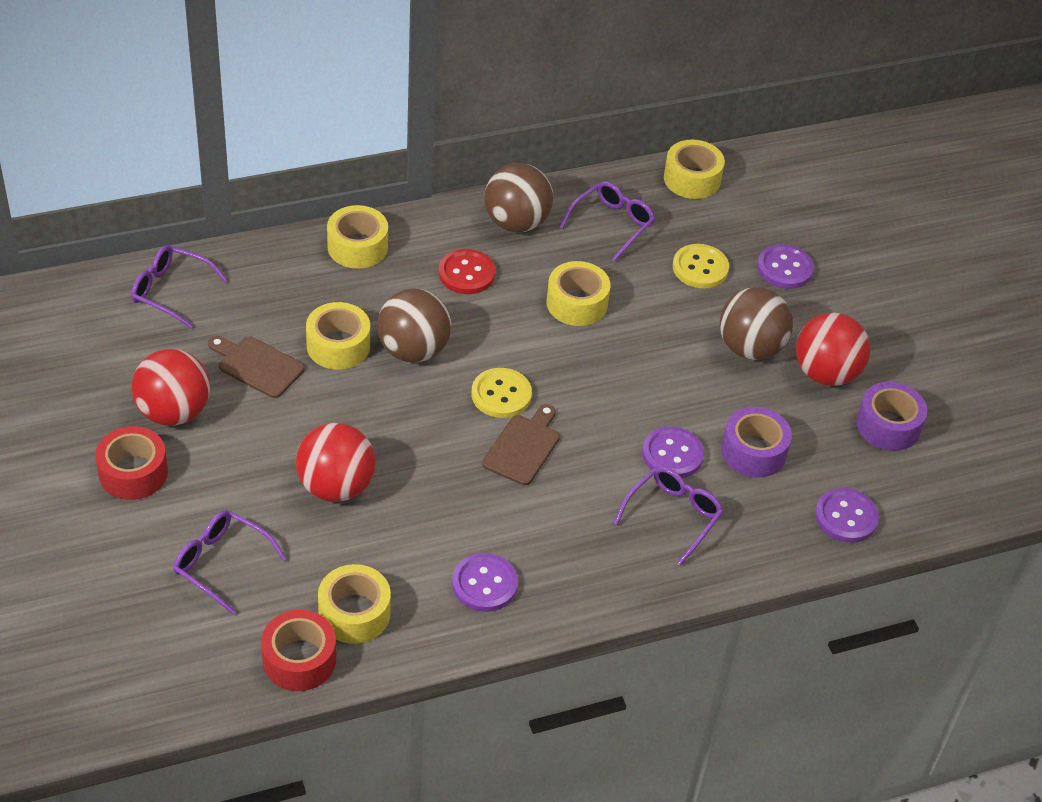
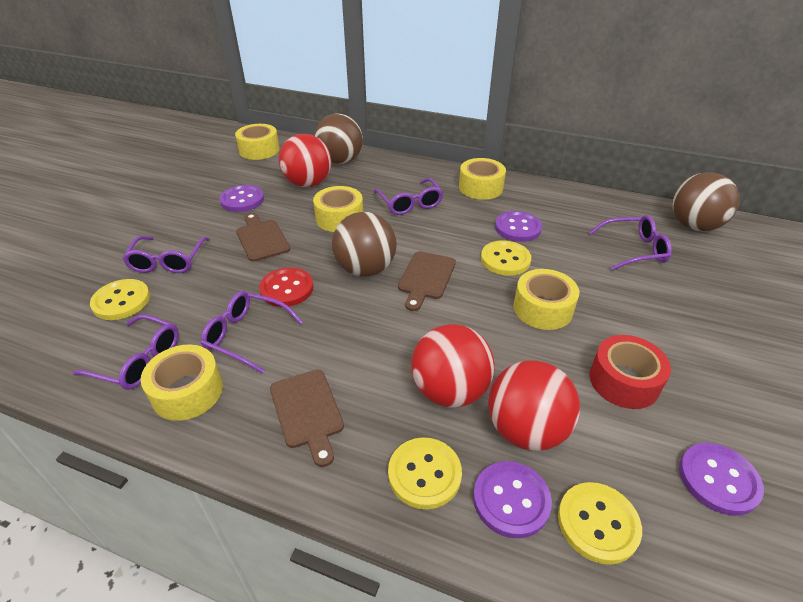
brown cutting board: 2 -> 3
purple glasses: 4 -> 5
purple tape: 2 -> 0
red tape: 2 -> 1
yellow button: 2 -> 4

